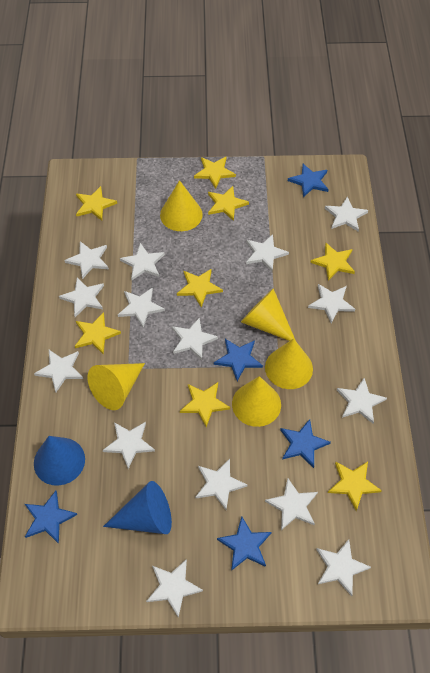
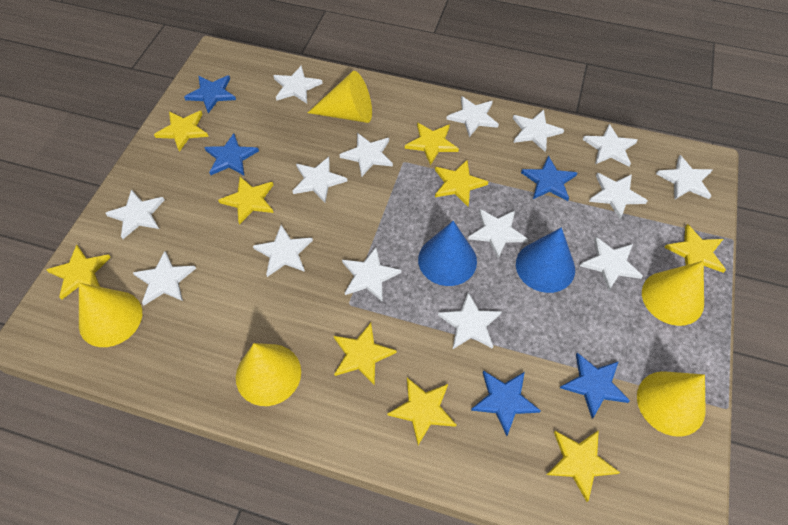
yellow star: 8 -> 9

